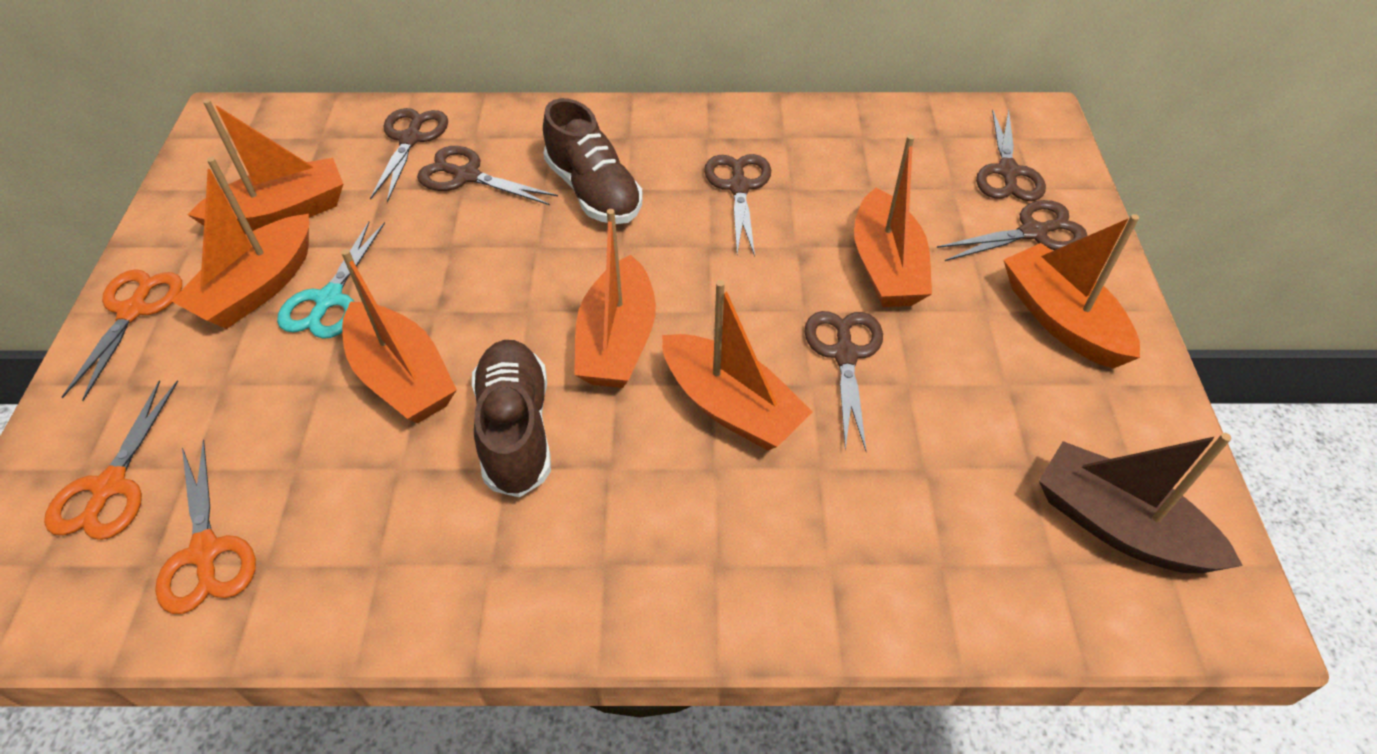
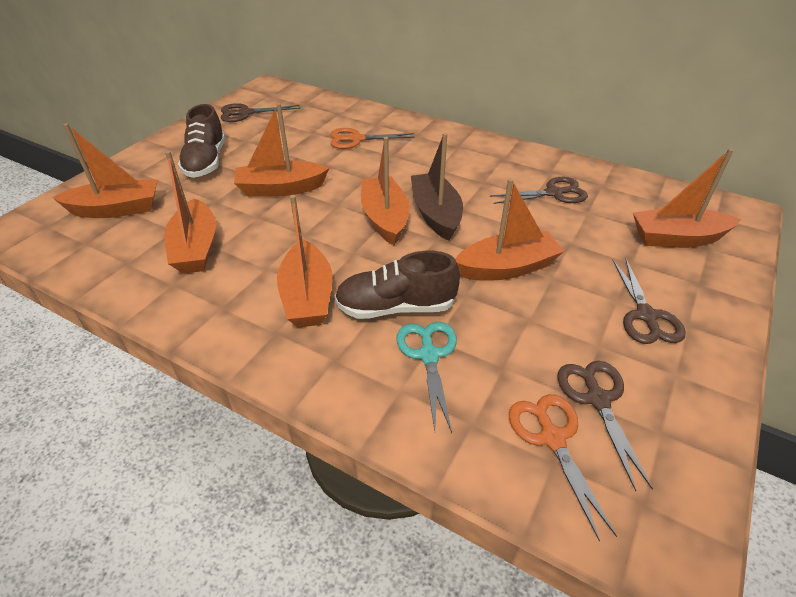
brown scissors: 6 -> 4
orange scissors: 3 -> 2

